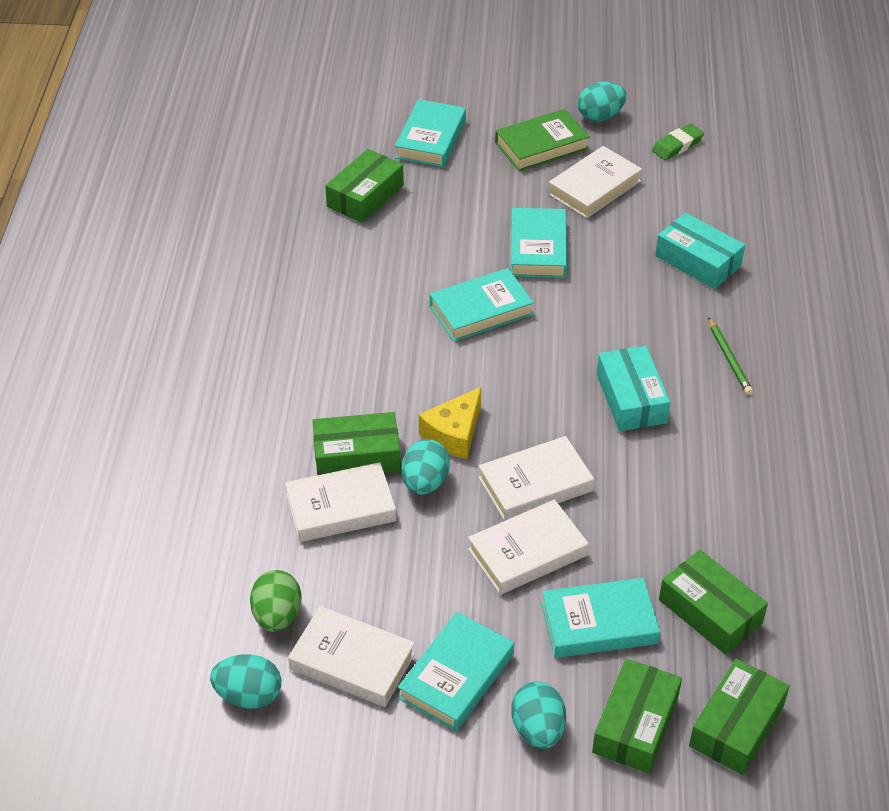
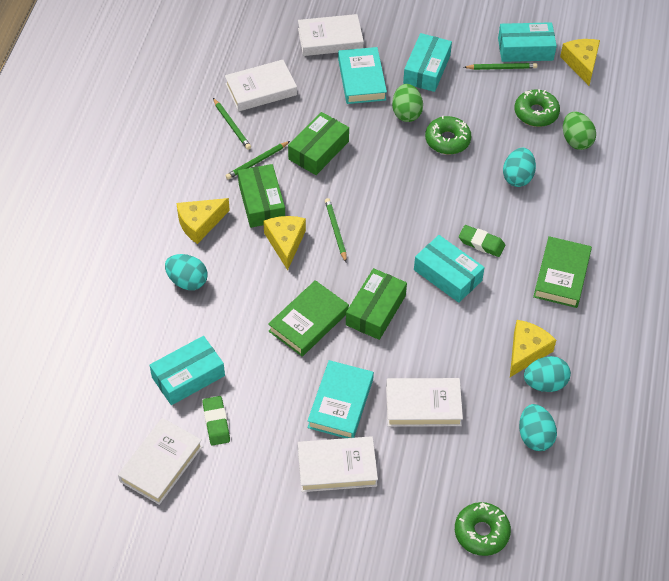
green book: 1 -> 2
green box: 5 -> 3
green donut: 0 -> 3
green egg: 1 -> 2
green eraser: 1 -> 2
green pencil: 1 -> 4
turquoise book: 5 -> 2
turquoise box: 2 -> 4
yellow cheese: 1 -> 4

